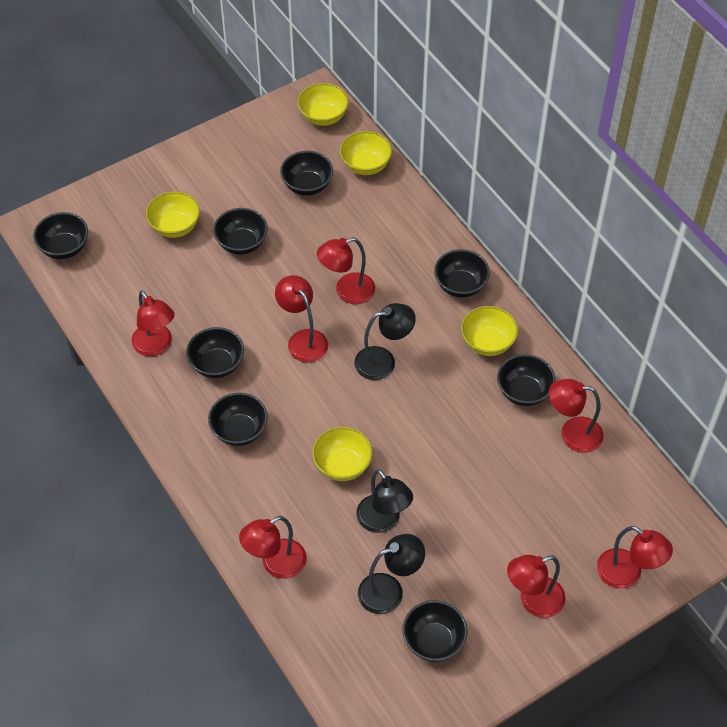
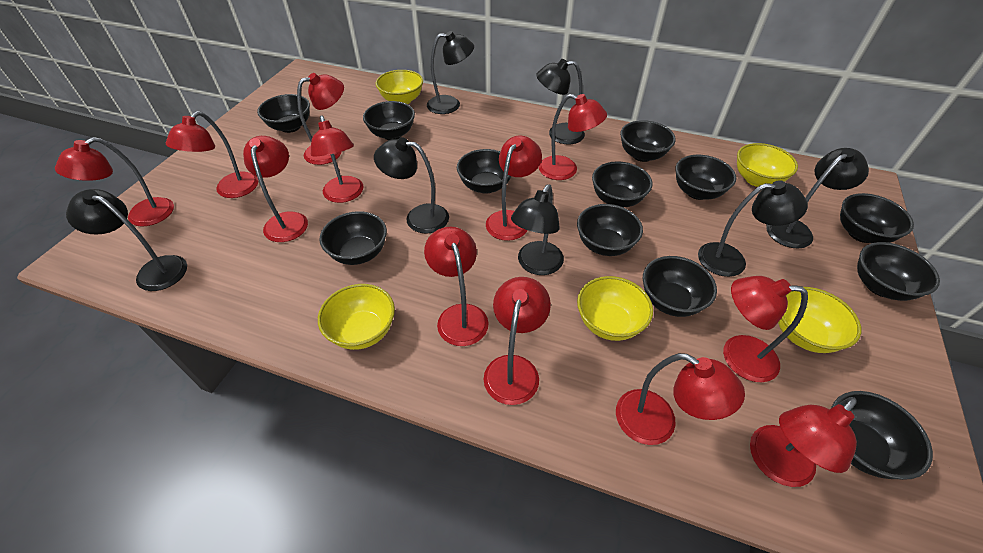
black bowl: 8 -> 12
black lamp: 3 -> 7
red lamp: 7 -> 12

